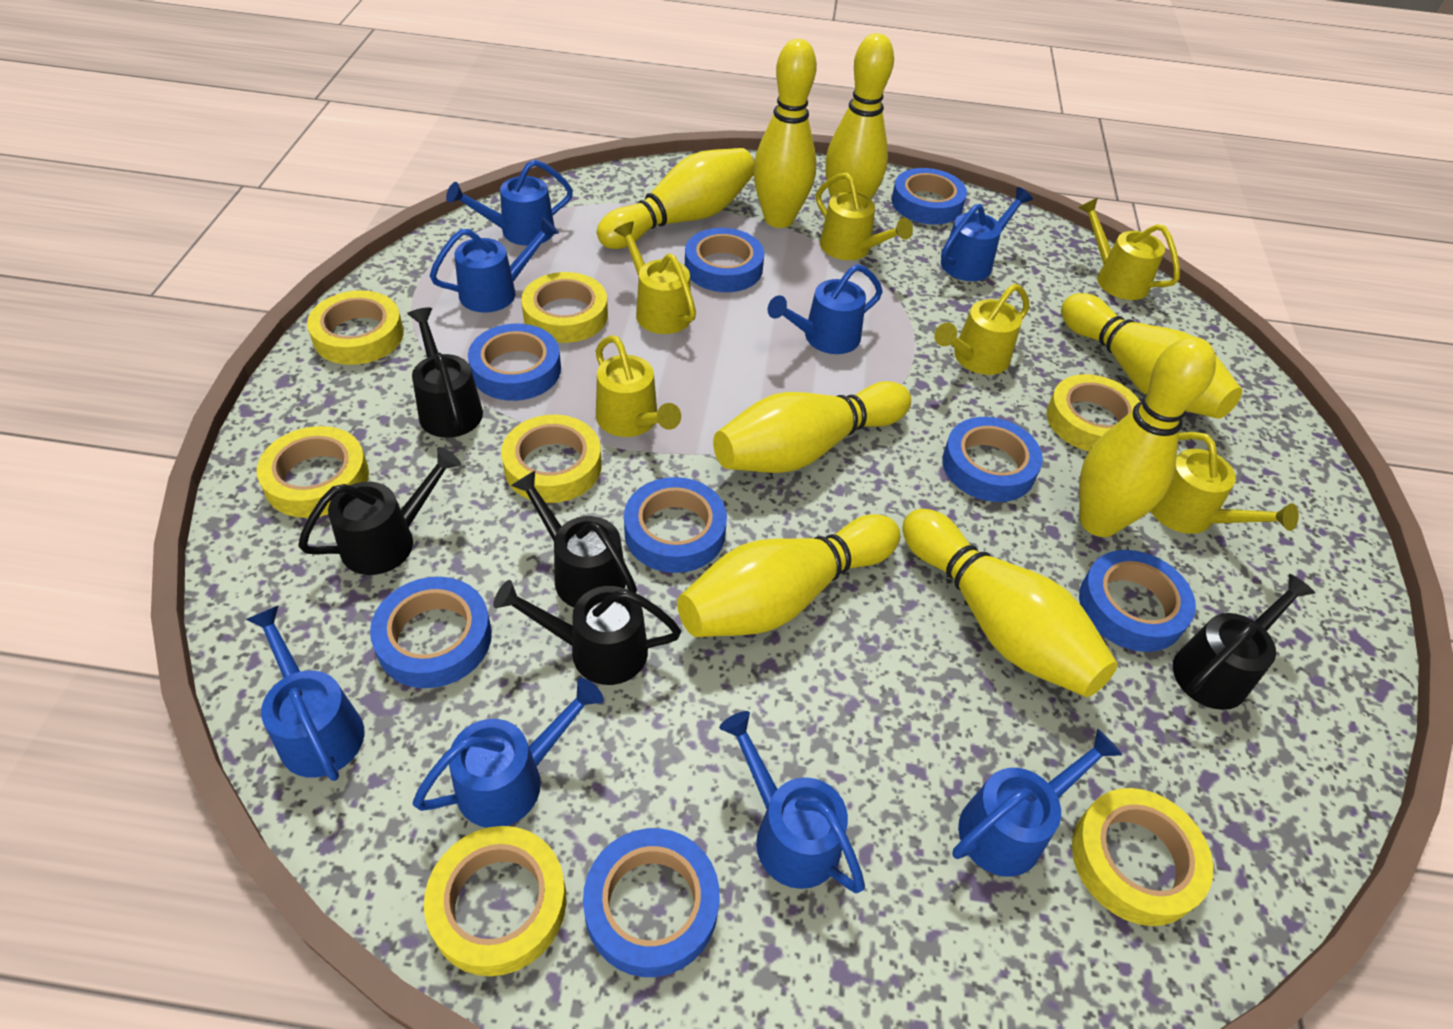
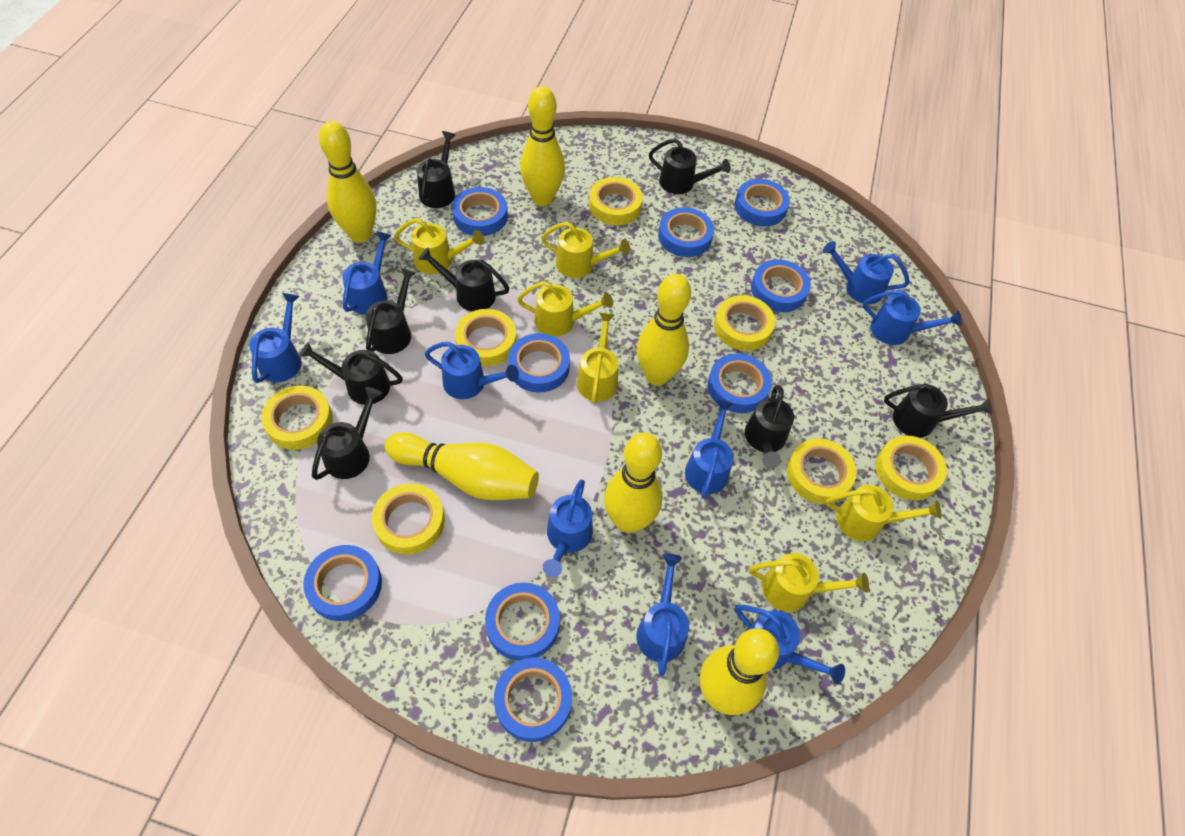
black watering can: 5 -> 8
blue tape: 8 -> 9
blue watering can: 8 -> 9
yellow bowling pin: 8 -> 6

